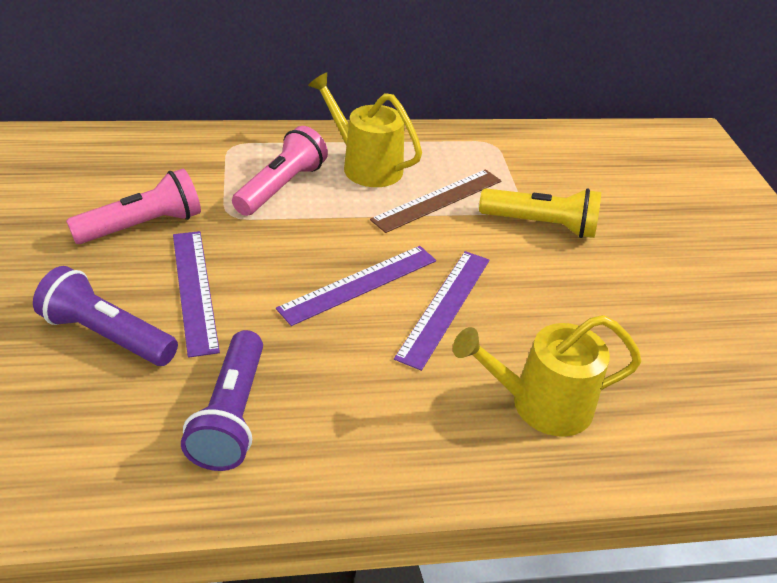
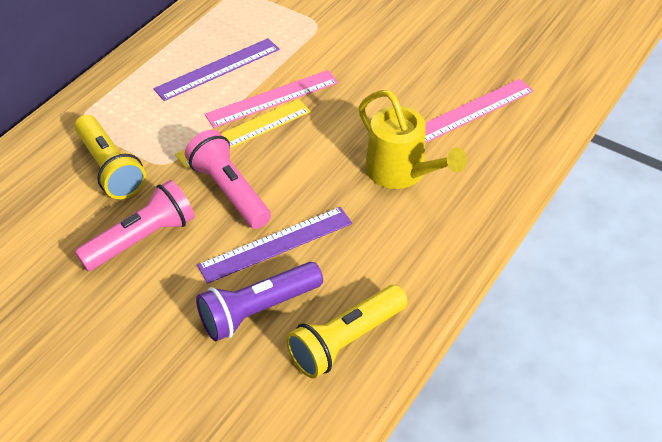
brown ruler: 1 -> 0
pink ruler: 0 -> 2
purple flashlight: 2 -> 1
purple ruler: 3 -> 2
yellow flashlight: 1 -> 2
yellow ruler: 0 -> 1
yellow watering can: 2 -> 1

